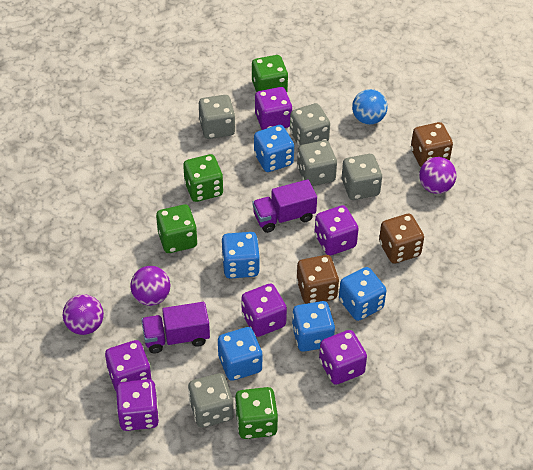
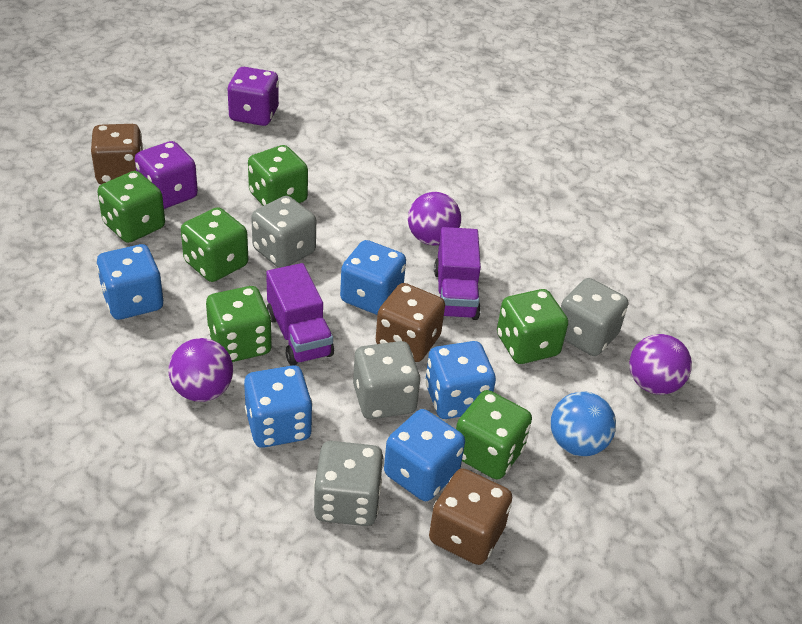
green dice: 4 -> 6
grey dice: 5 -> 4
purple dice: 6 -> 2

